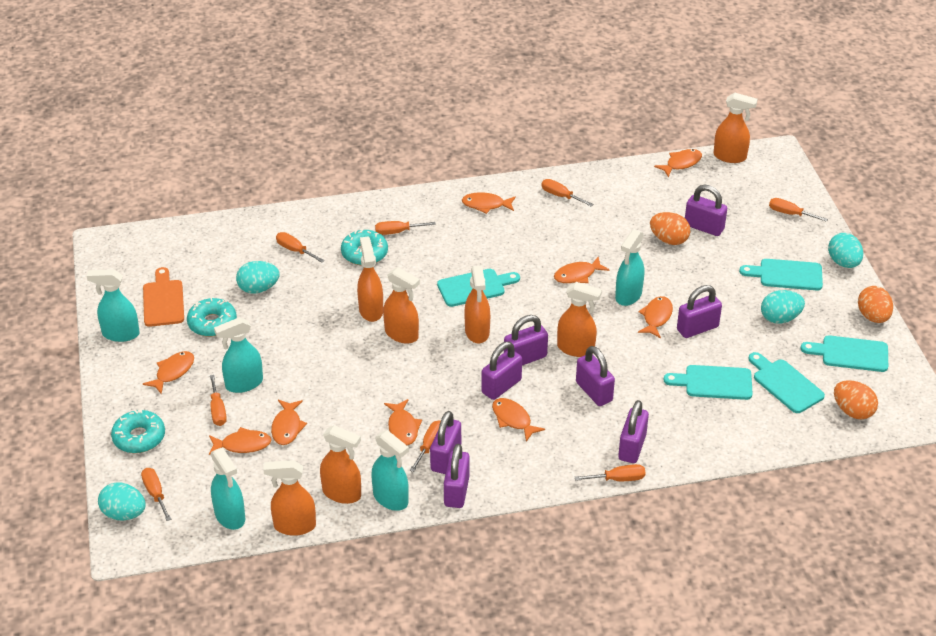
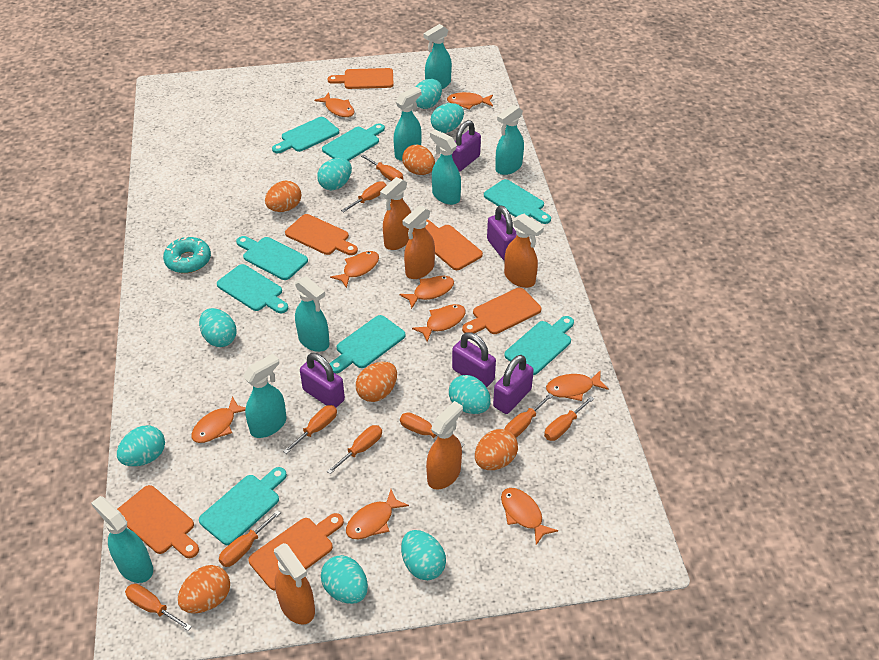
orange cutting board: 1 -> 6
orange egg: 3 -> 5
orange screwdriver: 8 -> 9
orange spray bottle: 7 -> 5
purple padlock: 8 -> 5
turquoise cutting board: 5 -> 8
turquoise donut: 3 -> 1
turquoise egg: 4 -> 8
turquoise spray bottle: 5 -> 7

